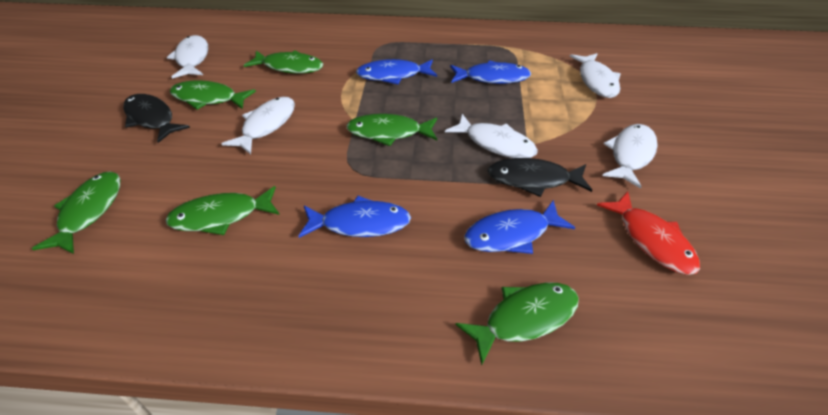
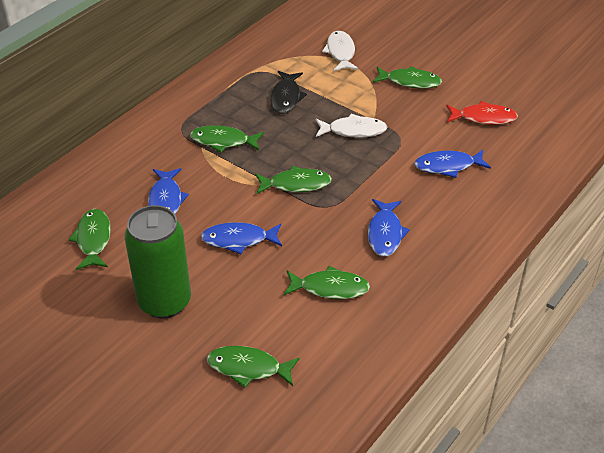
black fish: 2 -> 1
green can: 0 -> 1
white fish: 5 -> 2

